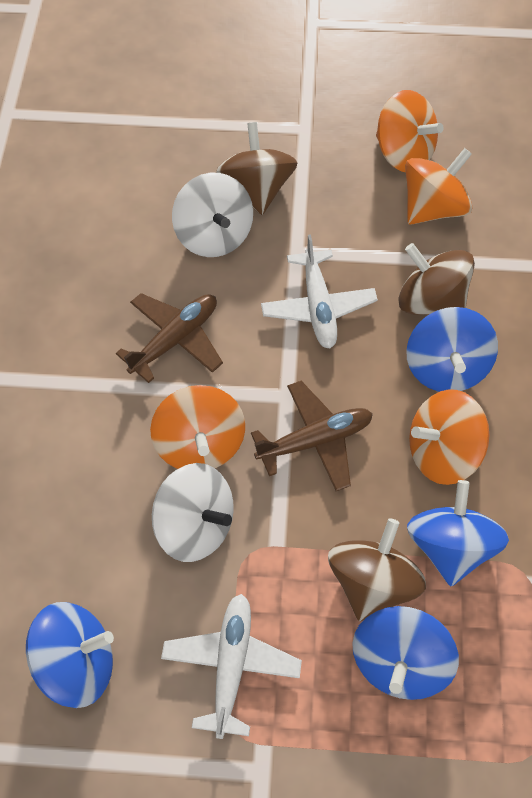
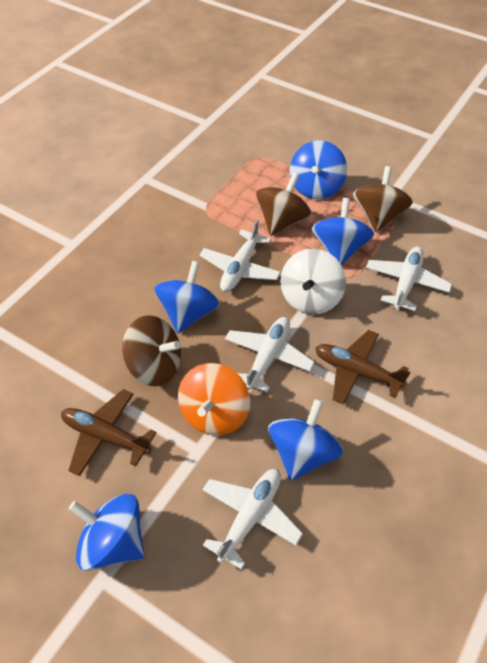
blue spinning top: 4 -> 5
orange spinning top: 4 -> 1
white plane: 2 -> 4
white spinning top: 2 -> 1

